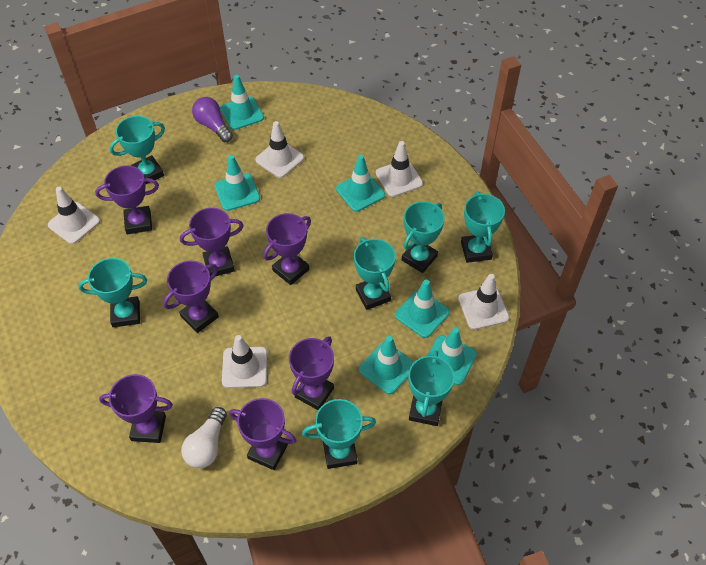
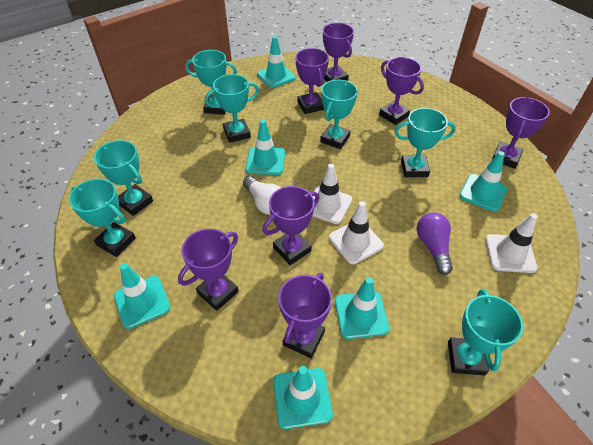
white traffic cone: 5 -> 3

